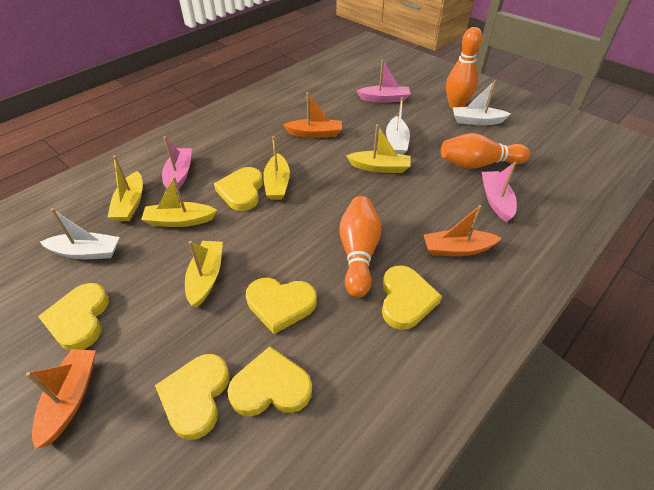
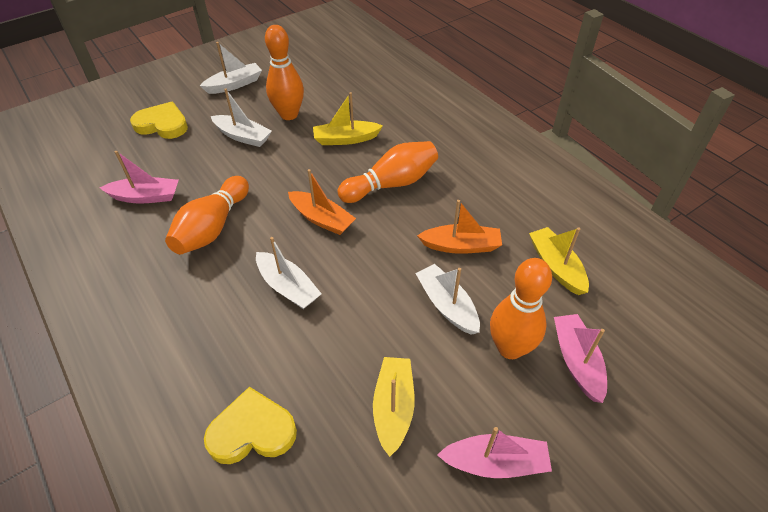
orange boat: 3 -> 2
orange bowling pin: 3 -> 4
white boat: 3 -> 4
yellow boat: 5 -> 3
yellow heart: 6 -> 2

